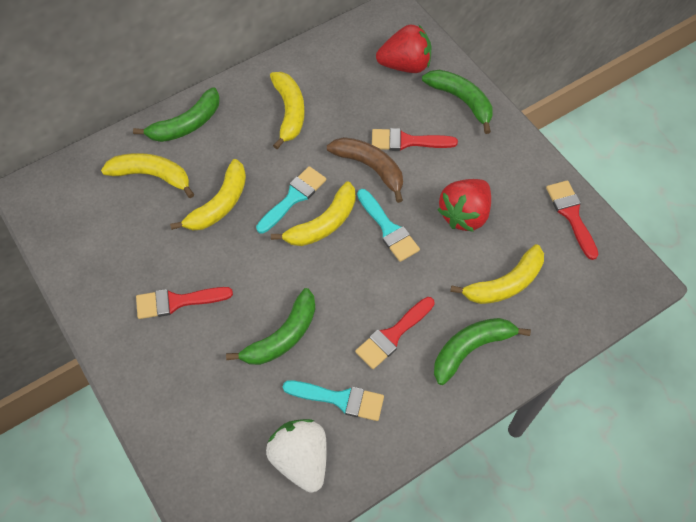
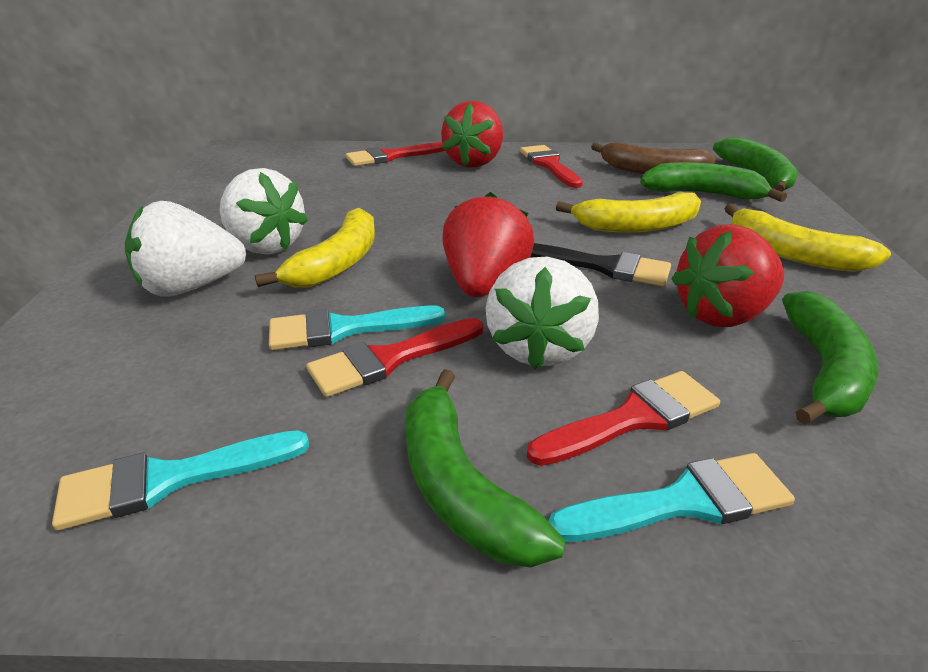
black brush: 0 -> 1
red strawberry: 2 -> 3
white strawberry: 1 -> 3
yellow banana: 5 -> 3

